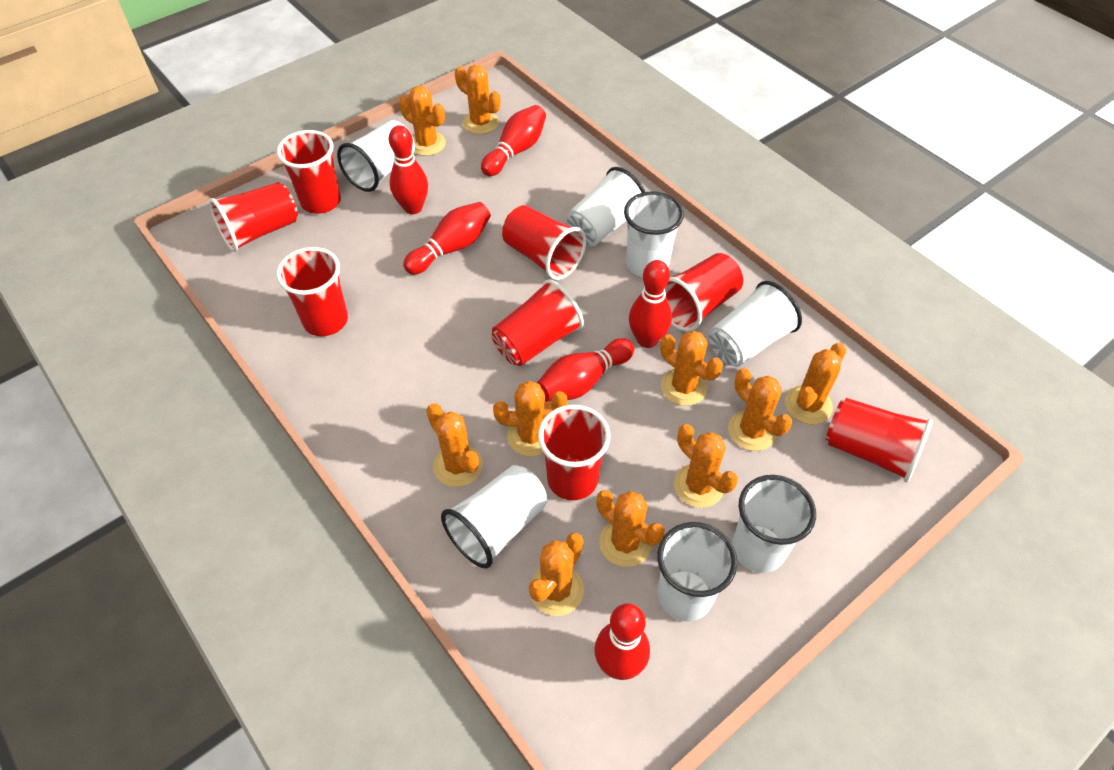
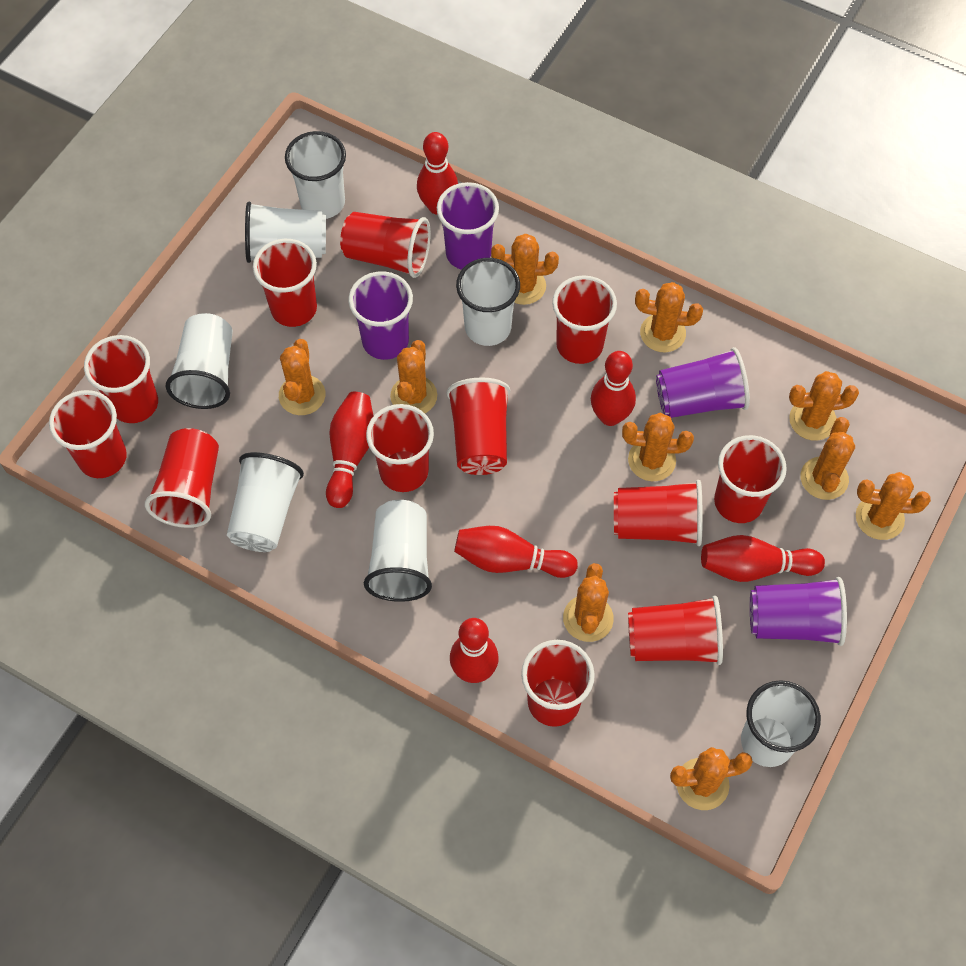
purple cup: 0 -> 4
red cup: 8 -> 12

